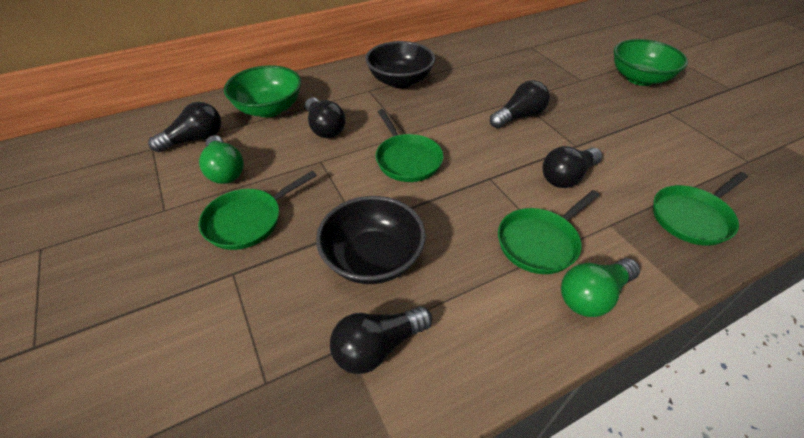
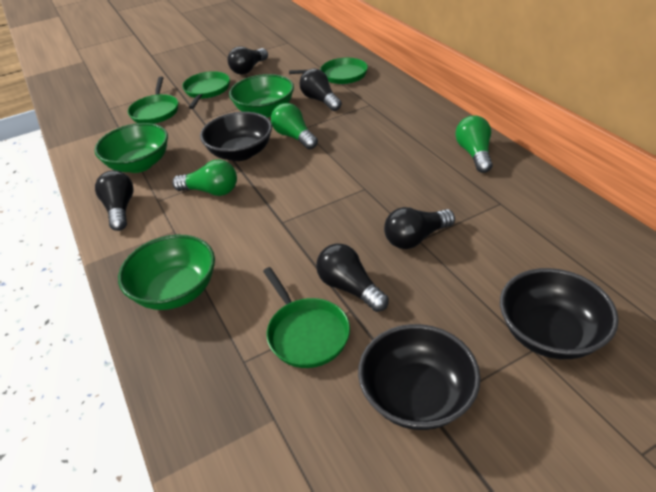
black bowl: 2 -> 3
green bowl: 2 -> 3
green light bulb: 2 -> 3

